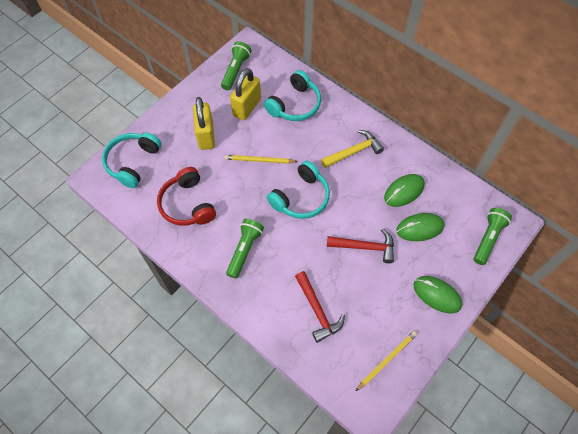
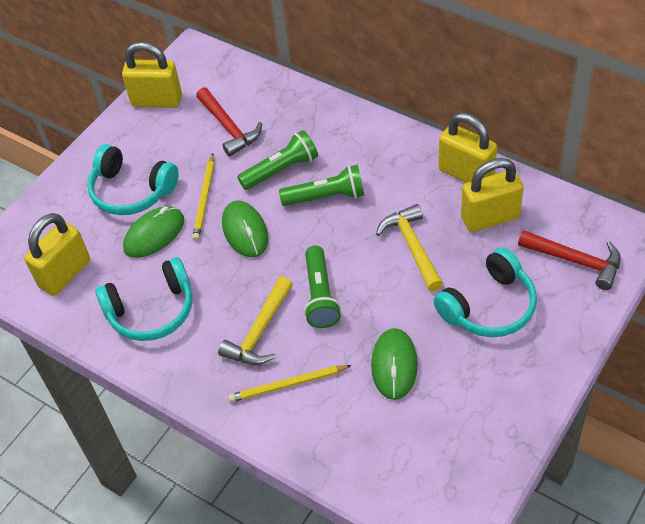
red headphones: 1 -> 0
yellow hammer: 1 -> 2
yellow padlock: 2 -> 4

